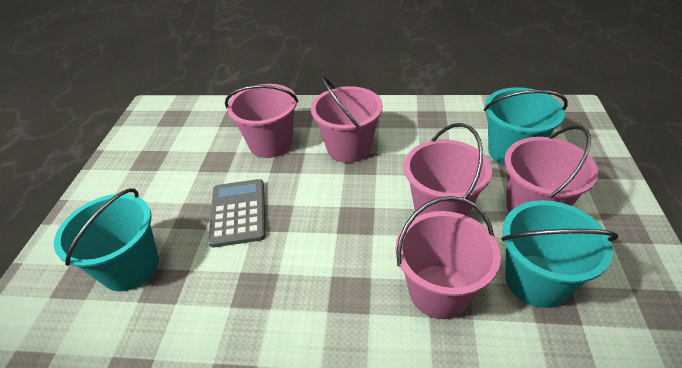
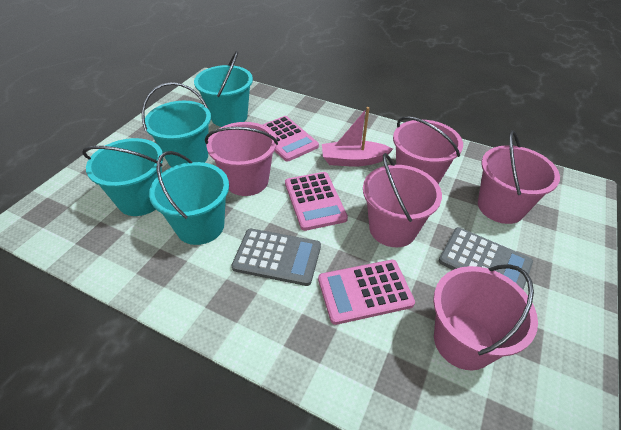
grey calculator: 1 -> 2
pink boat: 0 -> 1
pink calculator: 0 -> 3
turquoise bucket: 3 -> 4

